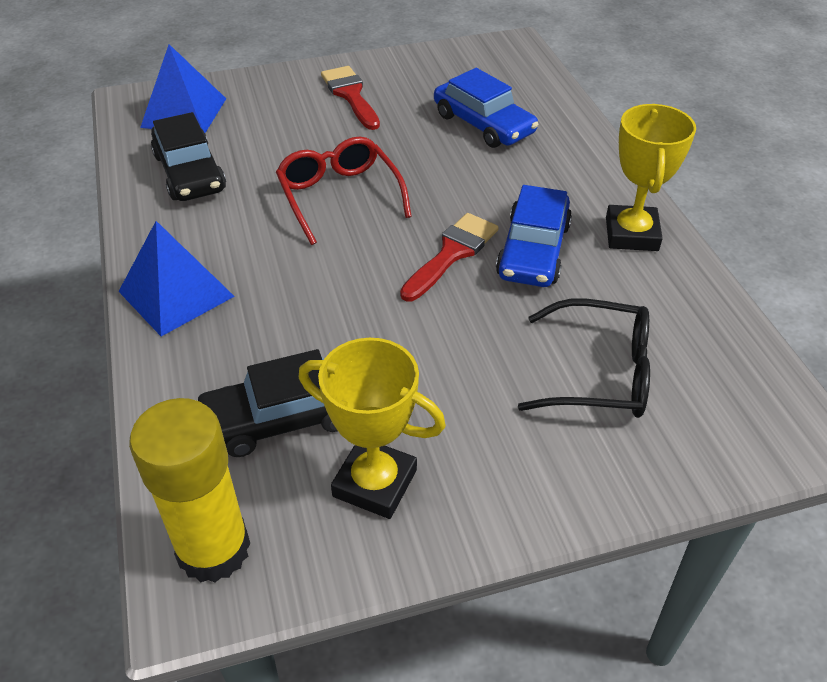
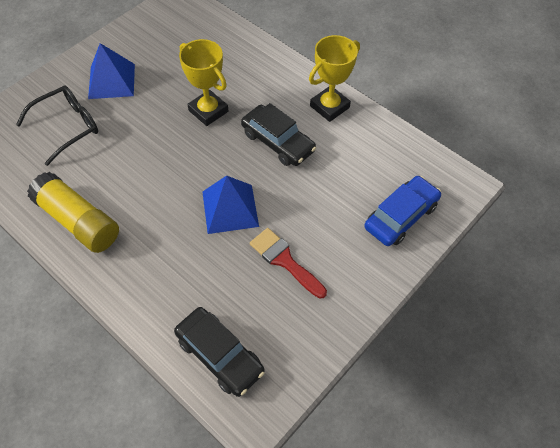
blue car: 2 -> 1
red brush: 2 -> 1
red glasses: 1 -> 0

